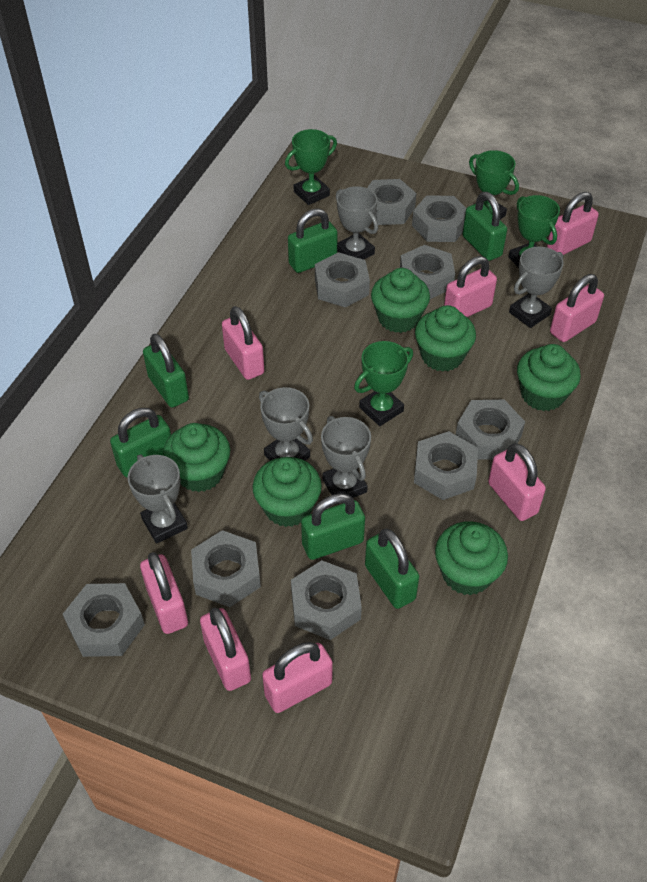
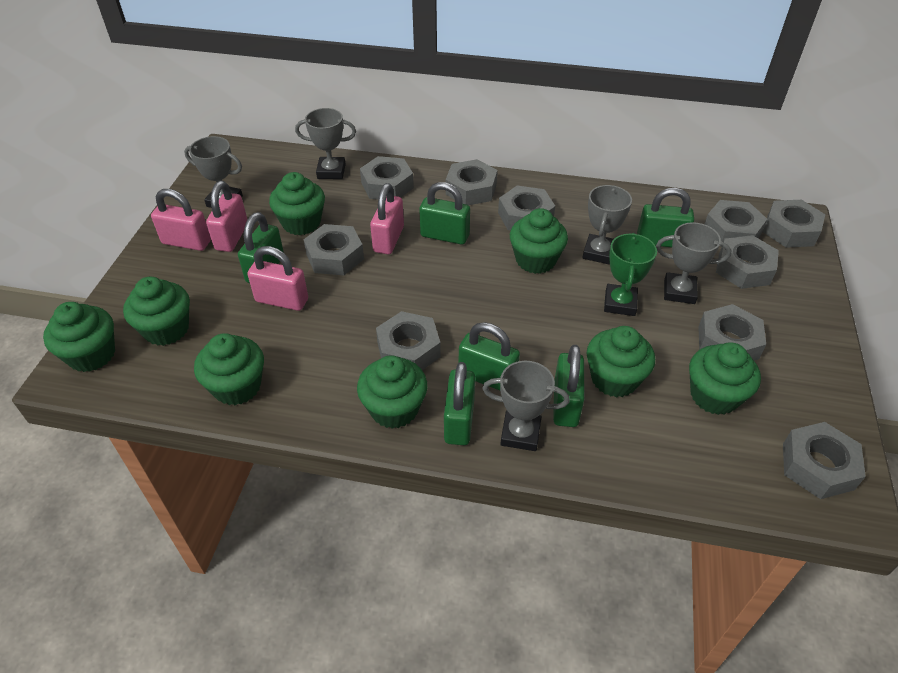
green cupcake: 6 -> 8
green trophy: 4 -> 1
grey nut: 9 -> 10
pink padlock: 8 -> 4

